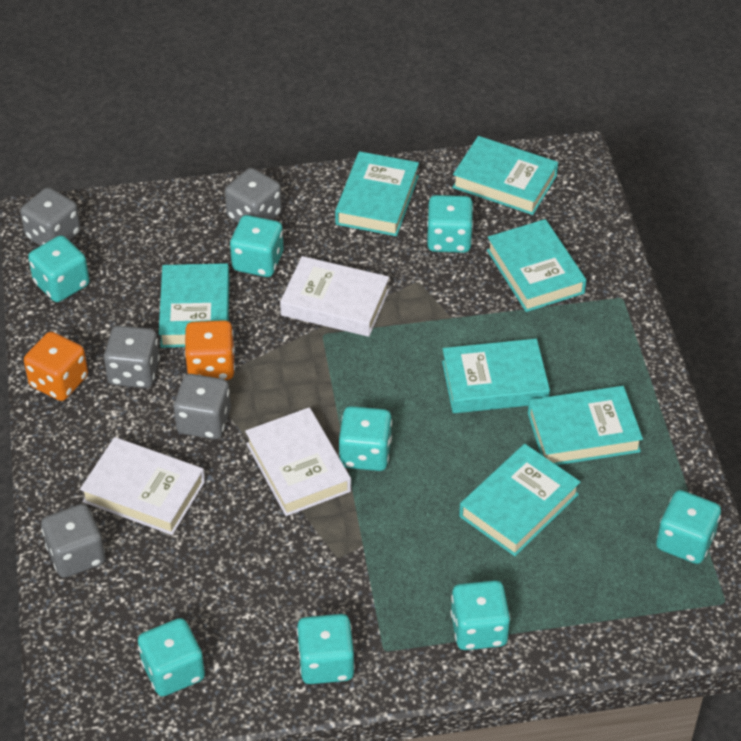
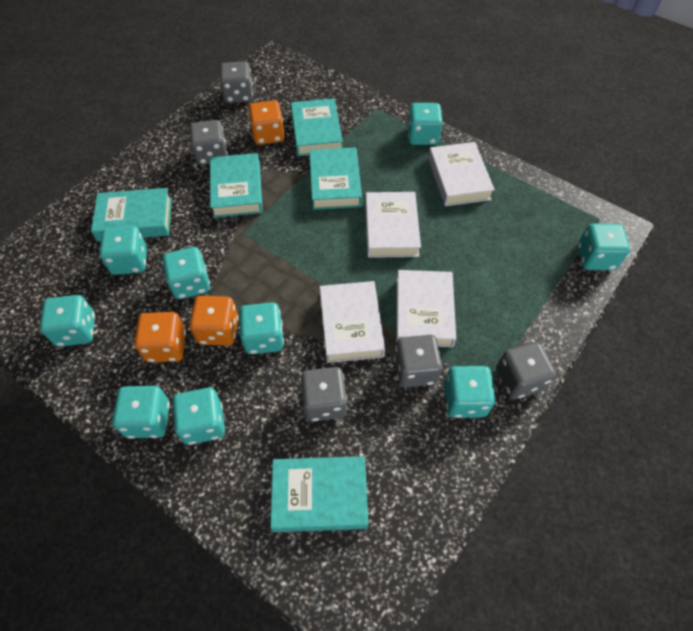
orange dice: 2 -> 3
turquoise book: 7 -> 5
turquoise dice: 8 -> 9
white book: 3 -> 4

